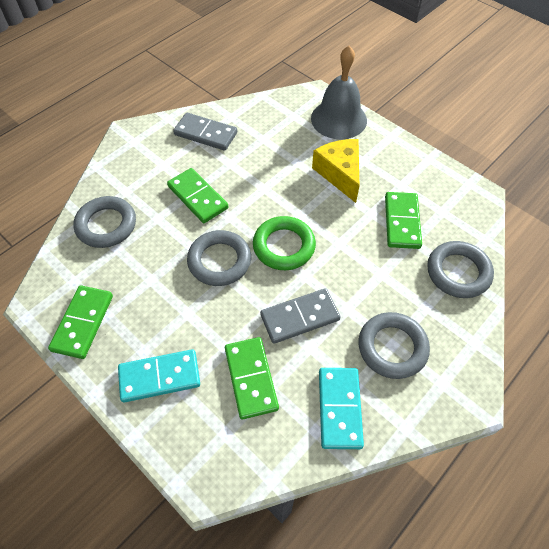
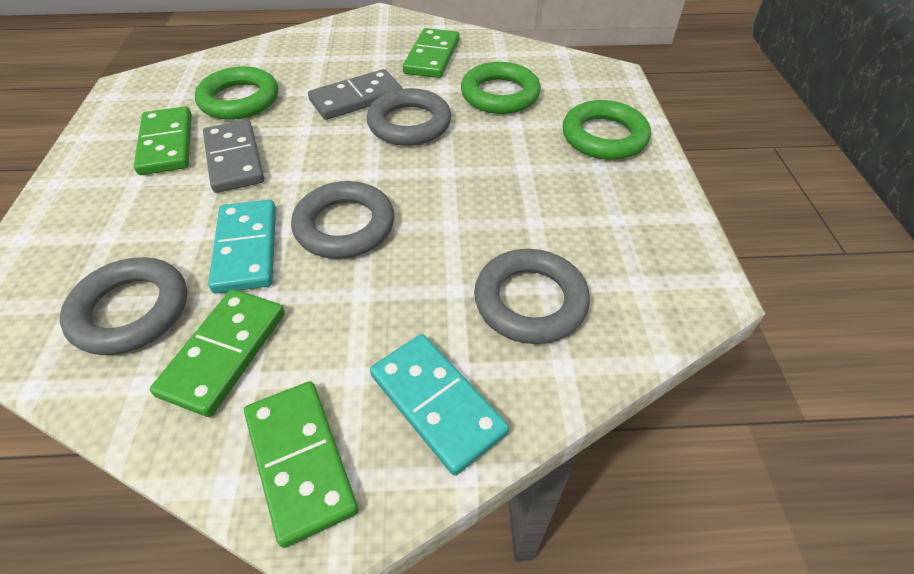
green ring: 1 -> 3
grey bell: 1 -> 0
yellow cheese: 1 -> 0

